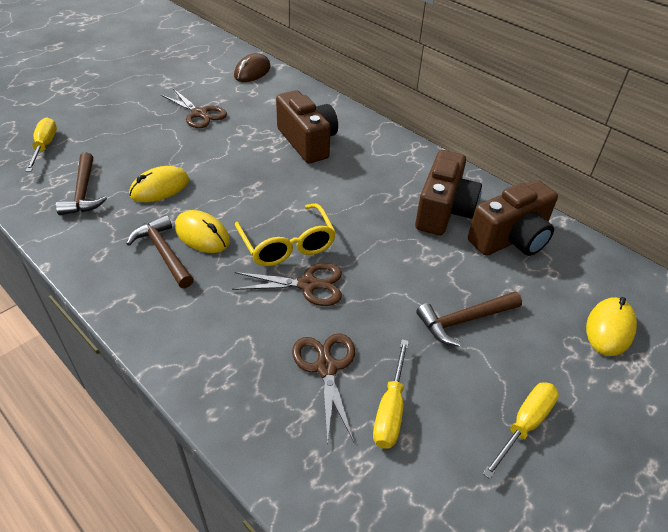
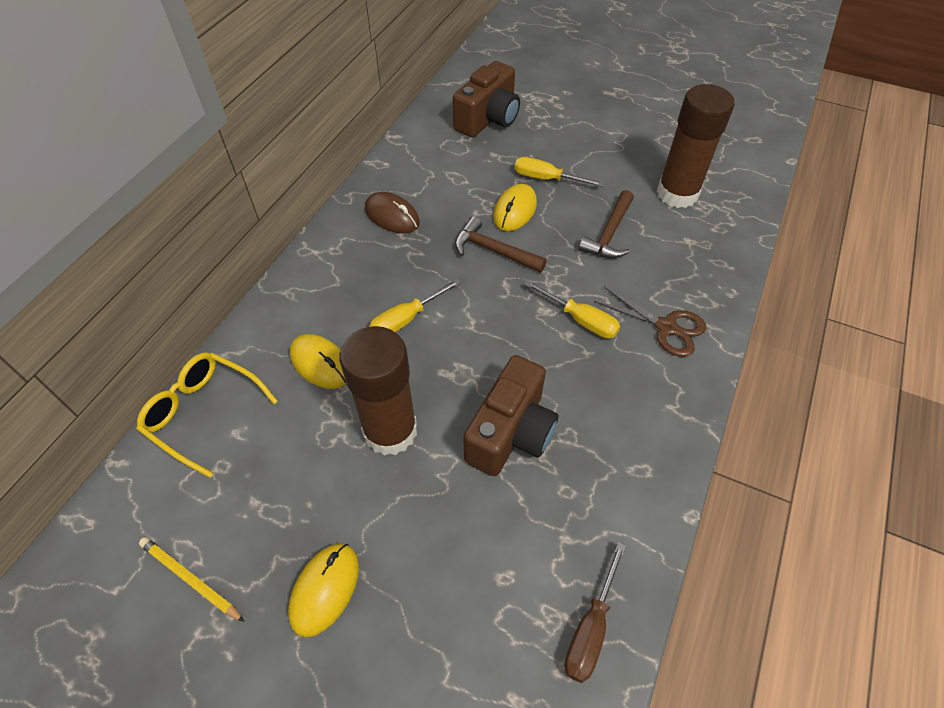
brown camera: 3 -> 2
brown glue stick: 0 -> 2
brown hammer: 3 -> 2
brown scissors: 3 -> 1
brown screwdriver: 0 -> 1
yellow pencil: 0 -> 1

